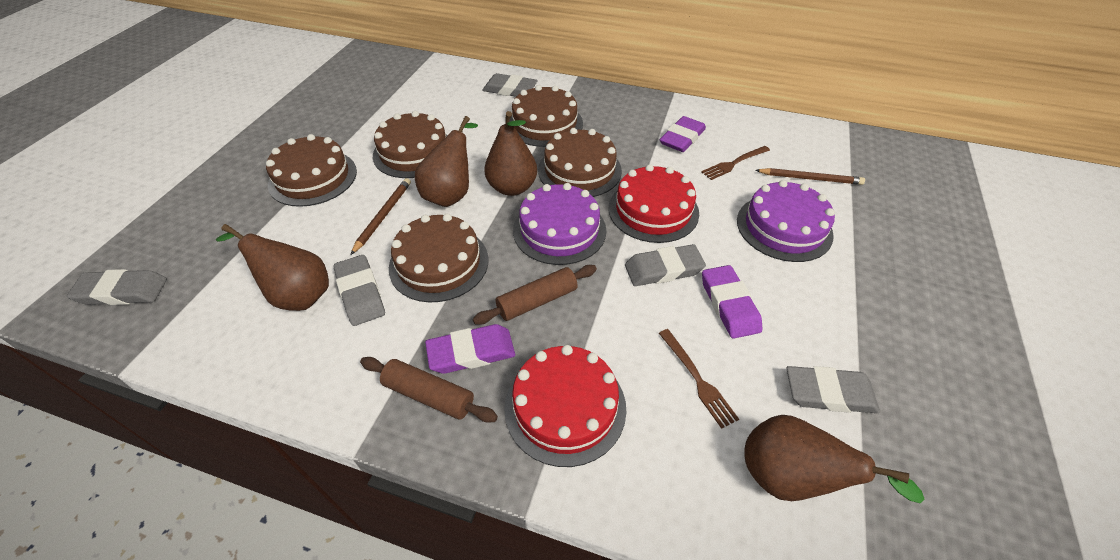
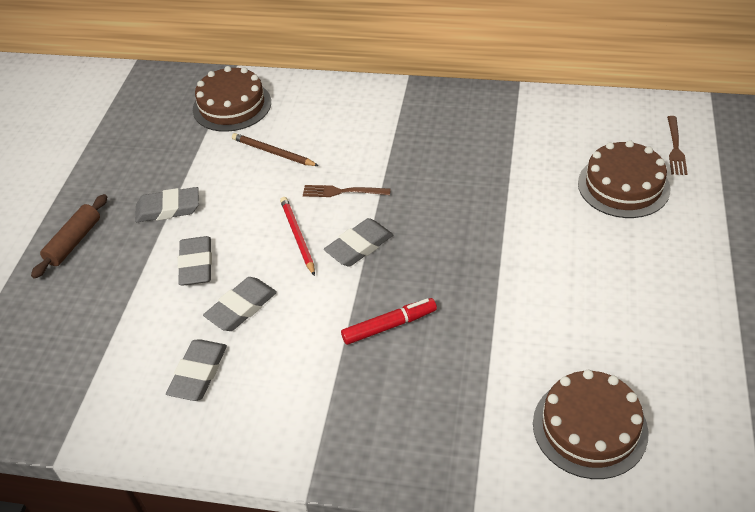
brown cake: 5 -> 3
brown pear: 4 -> 0
brown pencil: 2 -> 1
brown rolling pin: 2 -> 1
purple cake: 2 -> 0
purple eraser: 3 -> 0
red cake: 2 -> 0
red marker: 0 -> 1
red pencil: 0 -> 1

